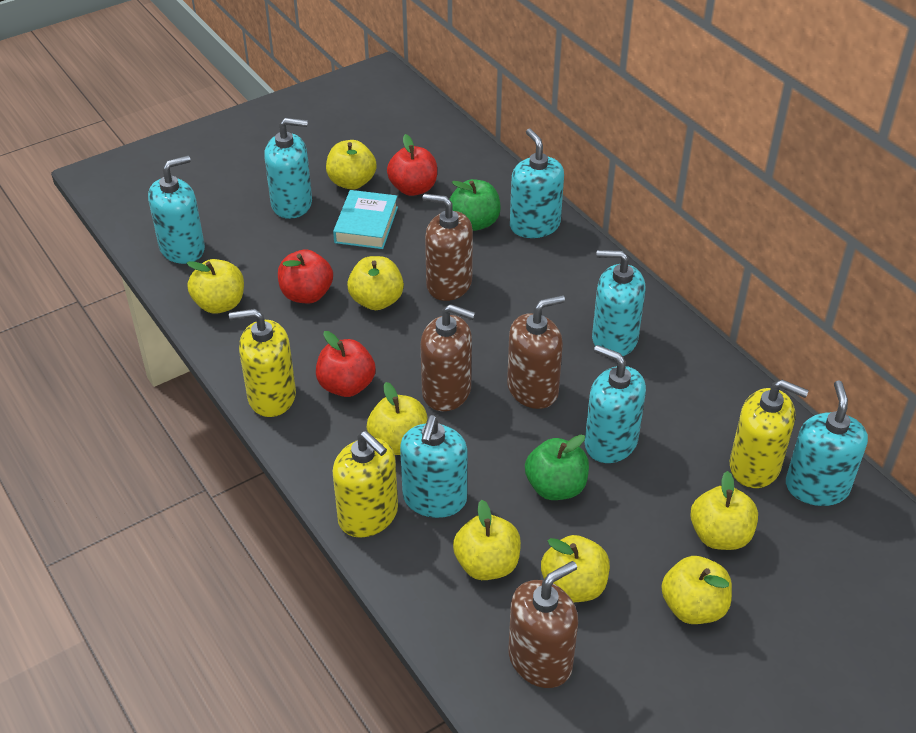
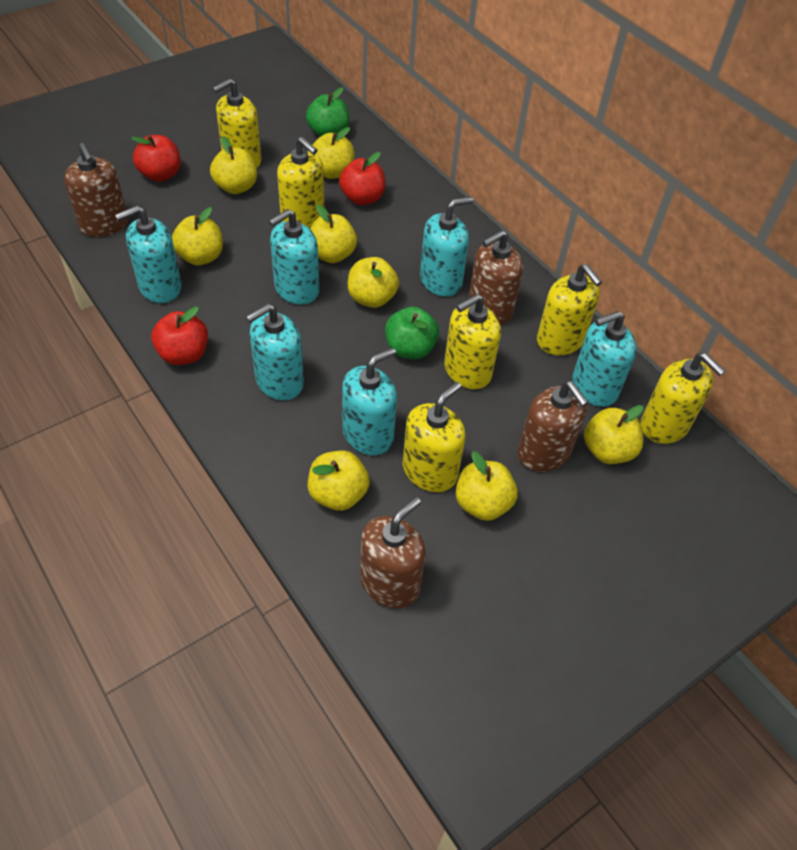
turquoise book: 1 -> 0
turquoise soap dispenser: 7 -> 6
yellow soap dispenser: 3 -> 6

